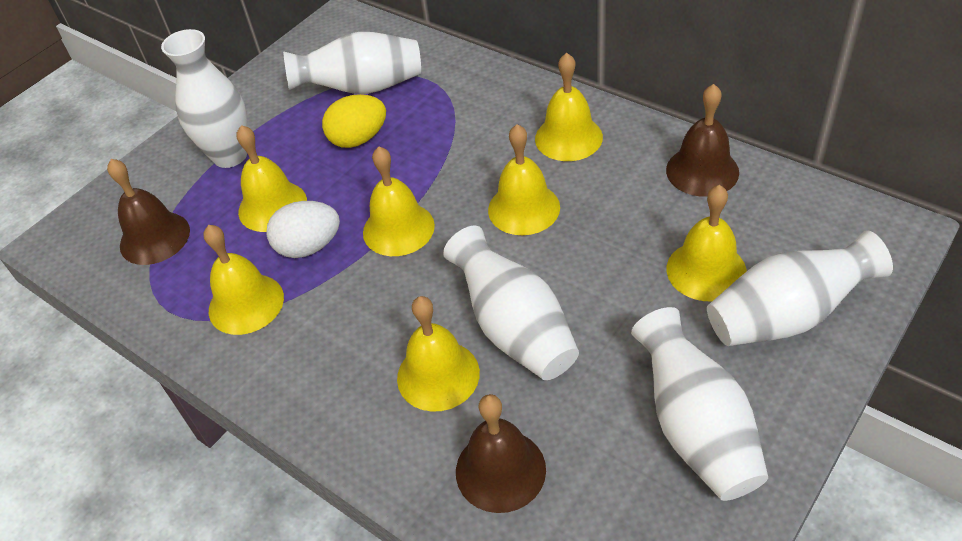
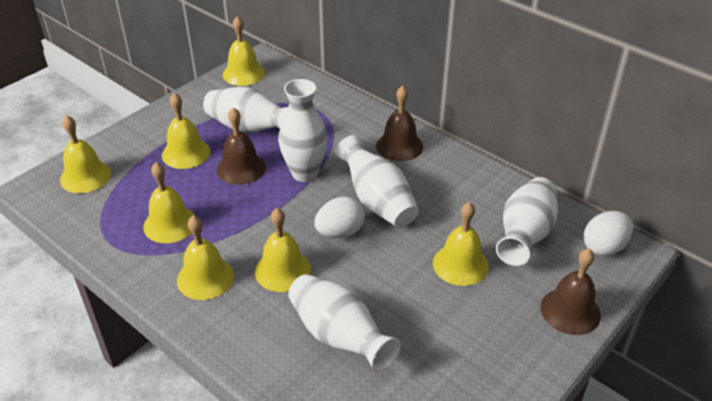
white egg: 1 -> 2
yellow egg: 1 -> 0

